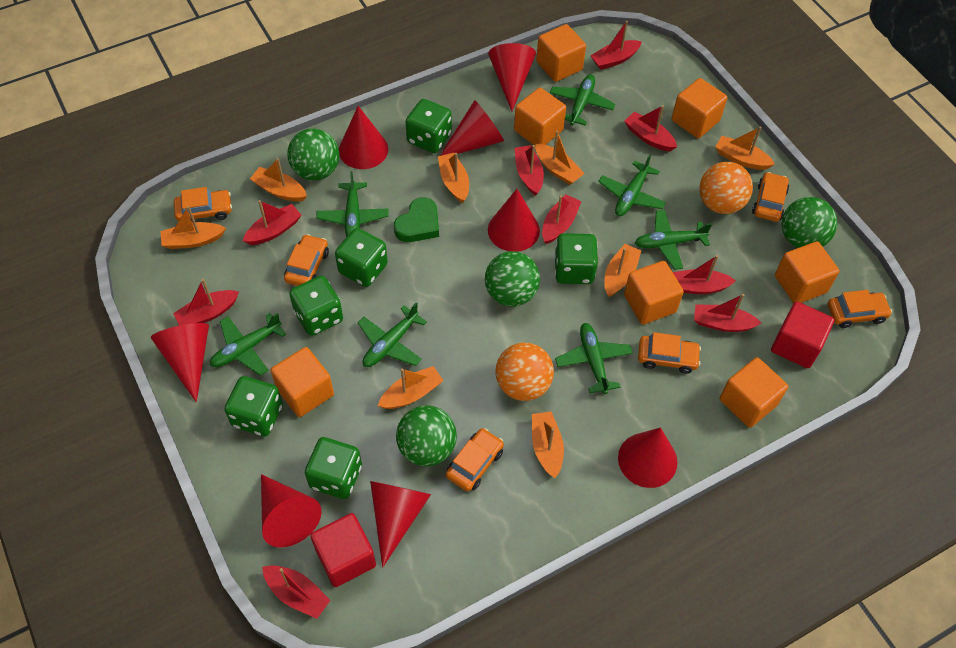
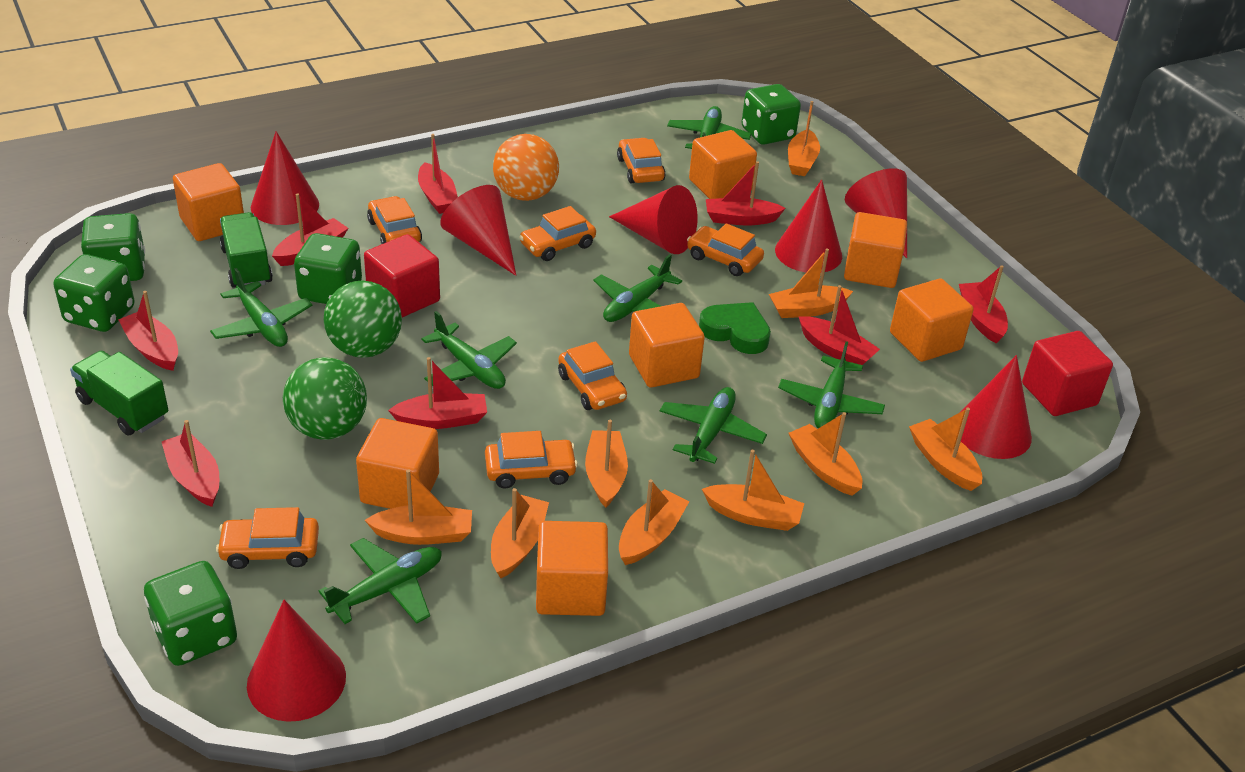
green ball: 4 -> 2
green dice: 6 -> 5
green truck: 0 -> 2
orange ball: 2 -> 1
orange boat: 8 -> 9
orange car: 6 -> 7
red boat: 9 -> 8
red cone: 8 -> 7

